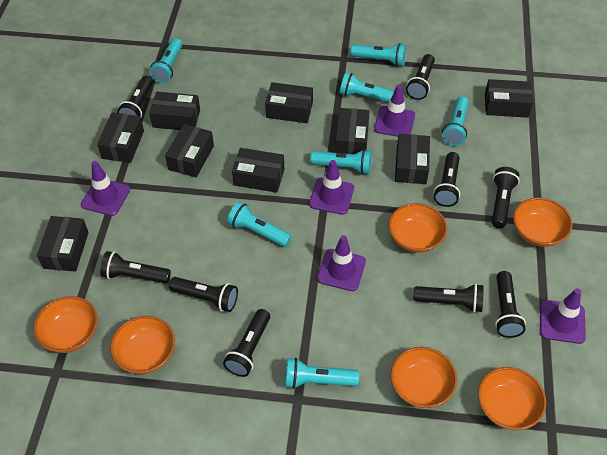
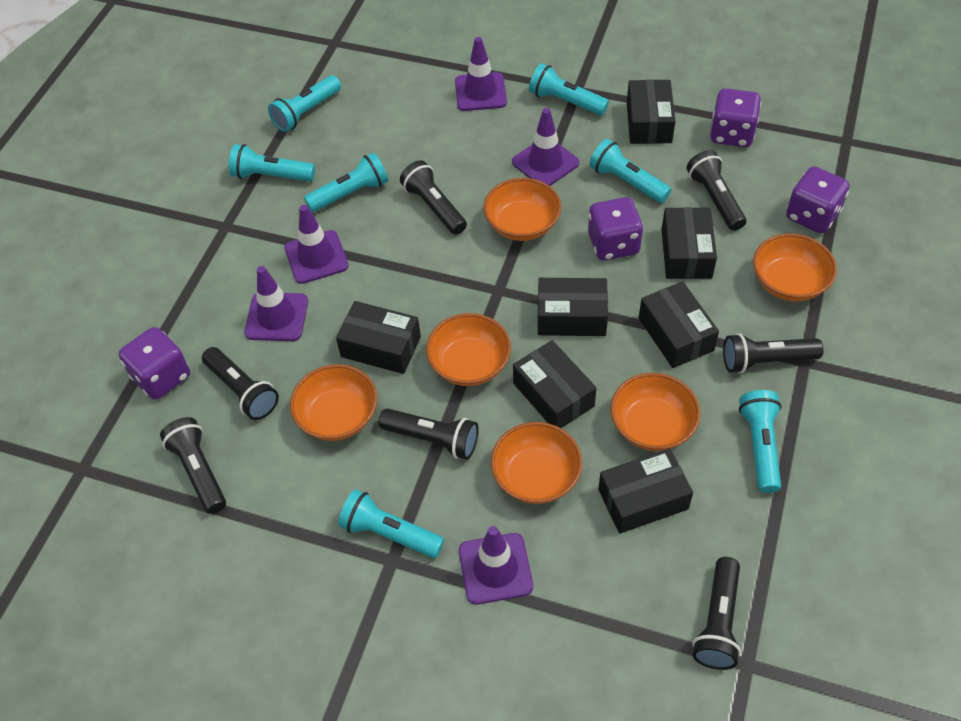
black box: 9 -> 7
black flashlight: 9 -> 7
purple dice: 0 -> 4

